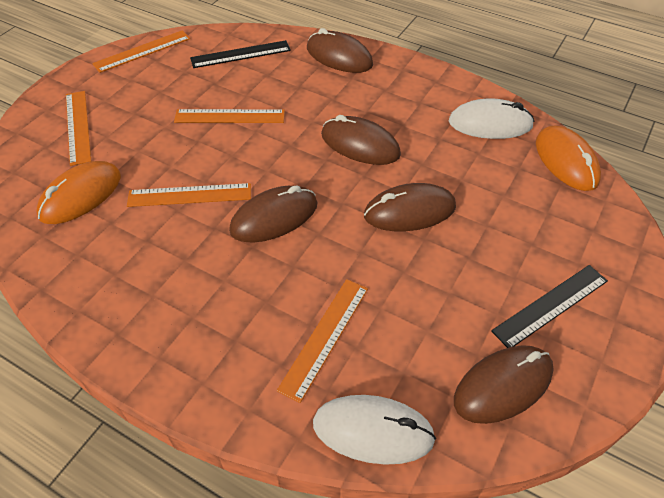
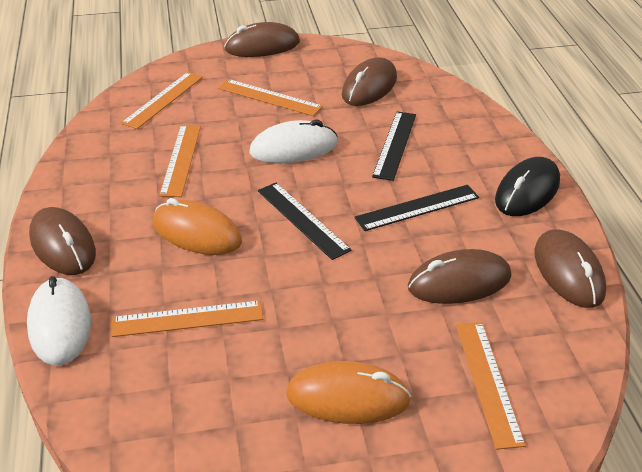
black mouse: 0 -> 1
black ruler: 2 -> 3

